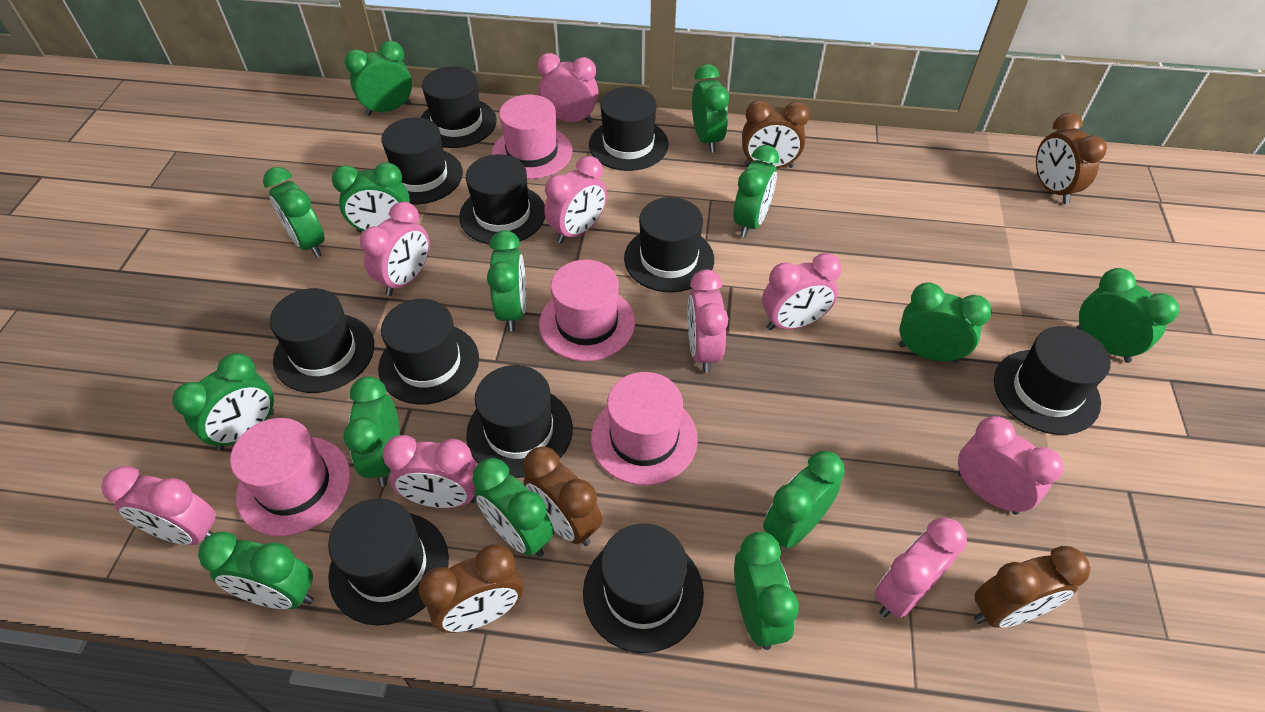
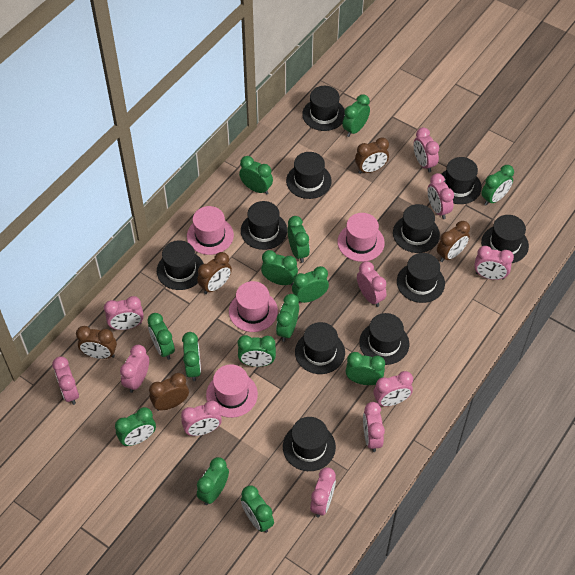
pink clock: 9 -> 11

